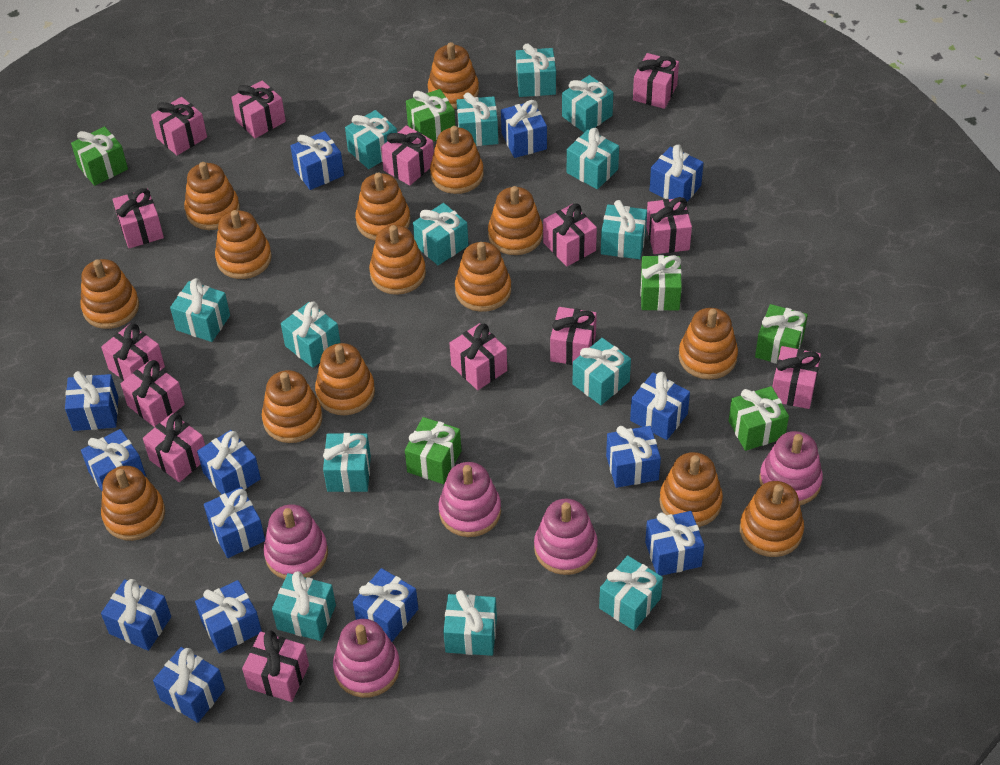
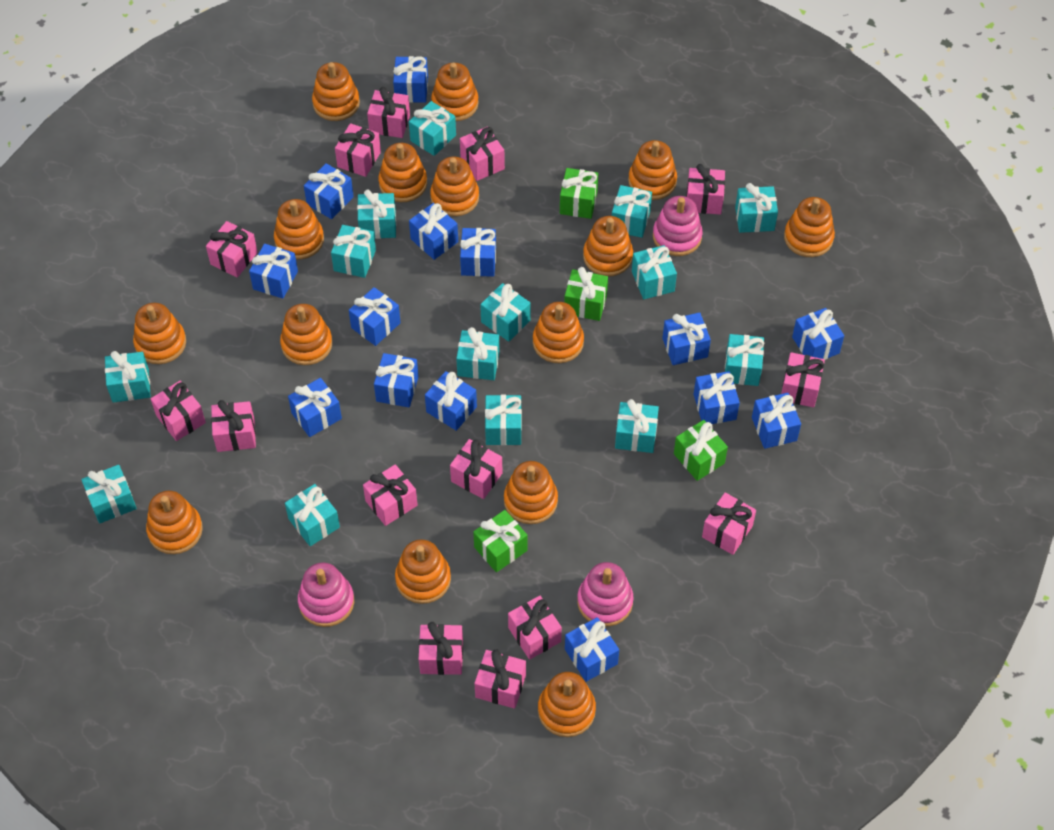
green gift: 6 -> 4
pink stacking toy: 5 -> 3

